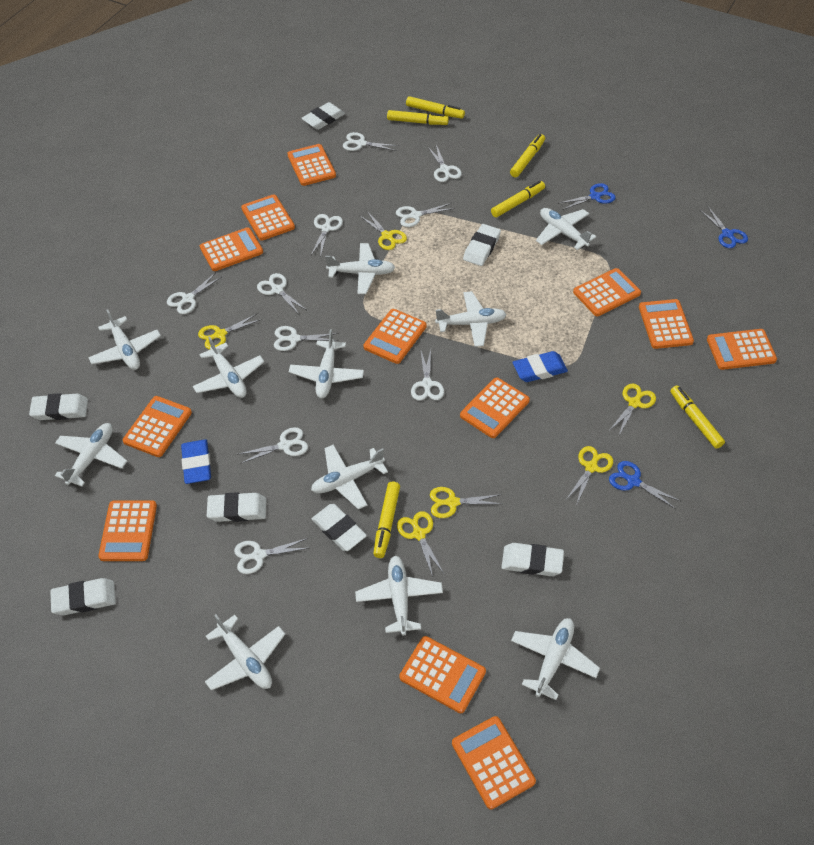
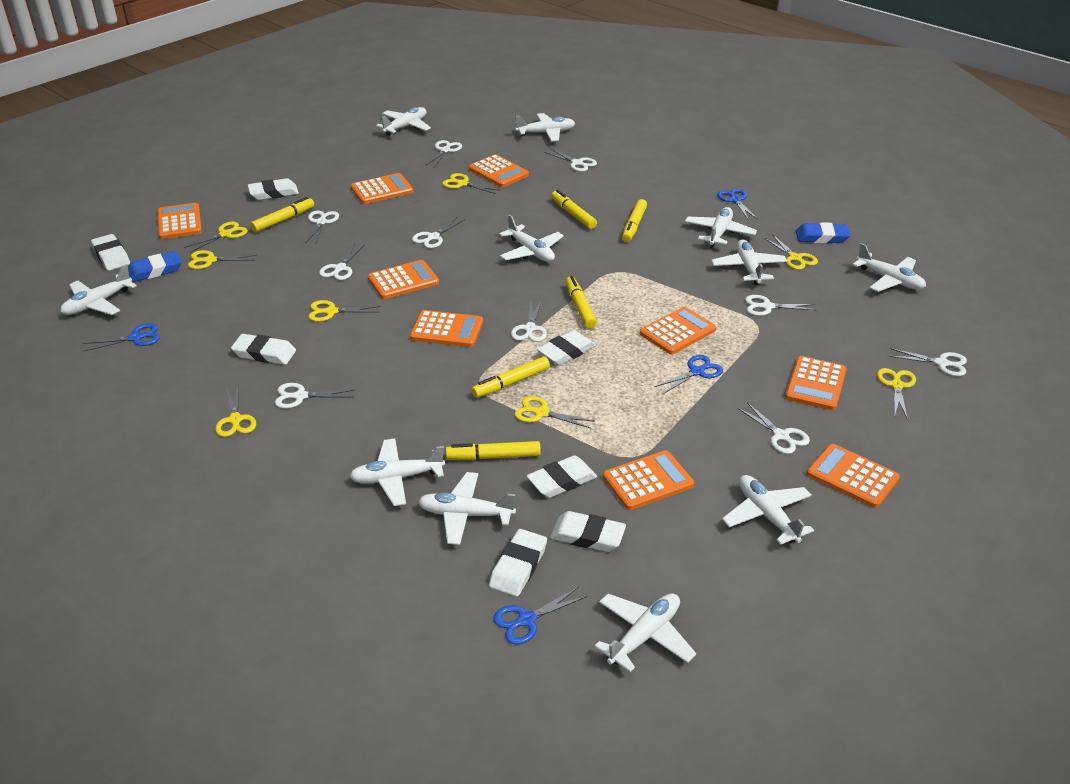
blue scissors: 3 -> 4
orange calculator: 12 -> 9
yellow scissors: 6 -> 8

